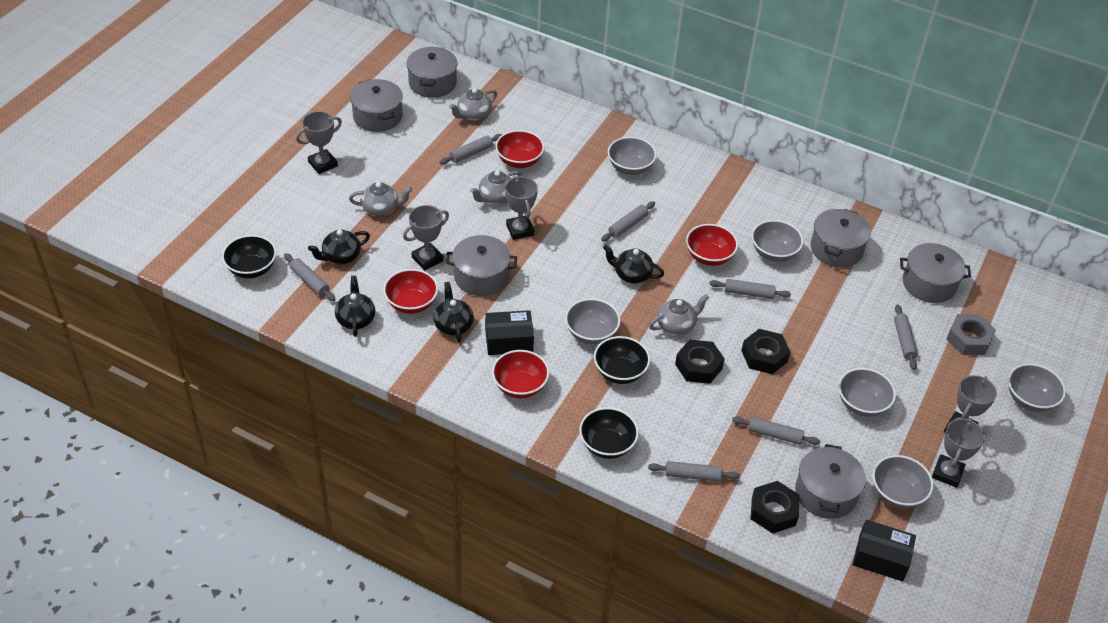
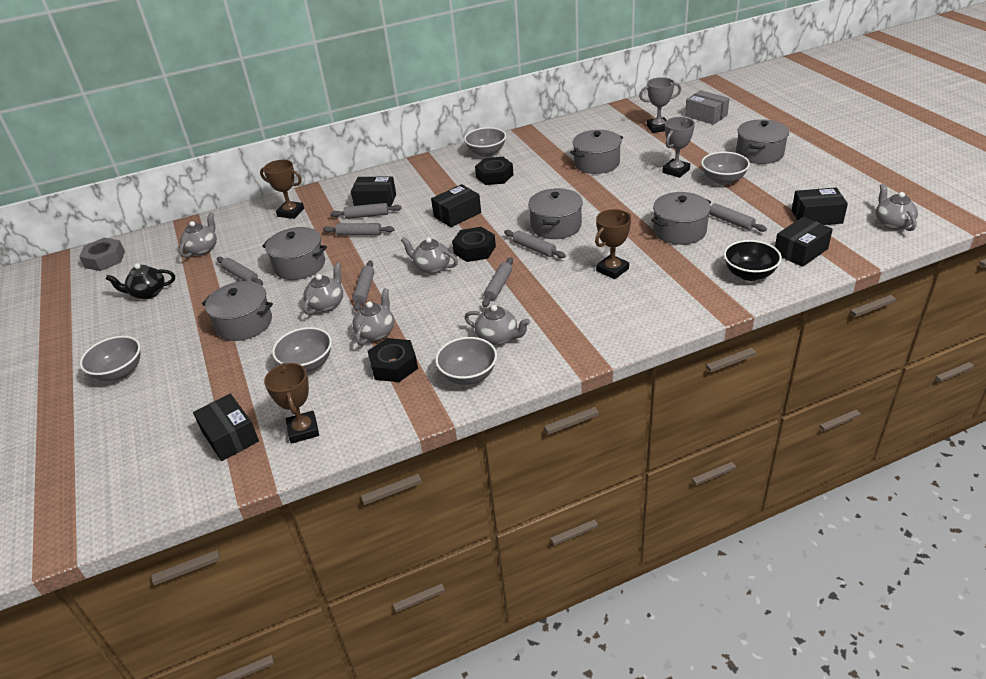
black bowl: 3 -> 1
black box: 2 -> 5
black teapot: 4 -> 1
brown trophy: 0 -> 3
grey bowl: 6 -> 5
grey box: 0 -> 1
grey teapot: 4 -> 6
grey trophy: 5 -> 2
red bowl: 4 -> 0

